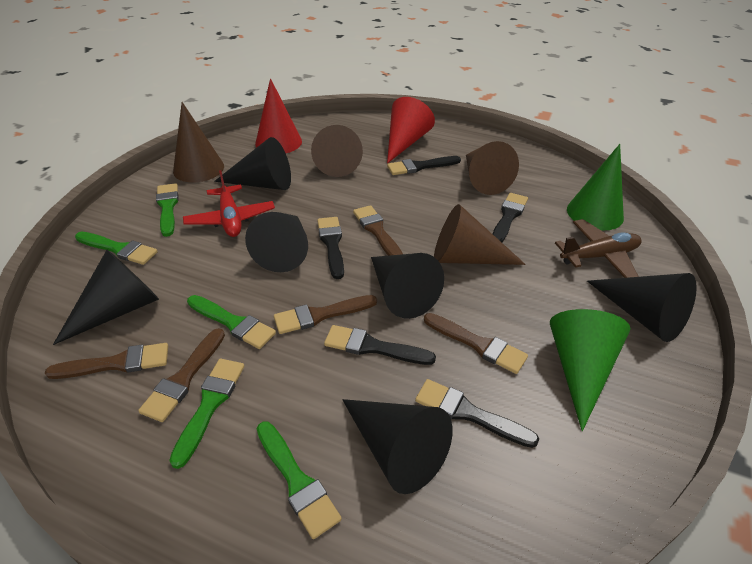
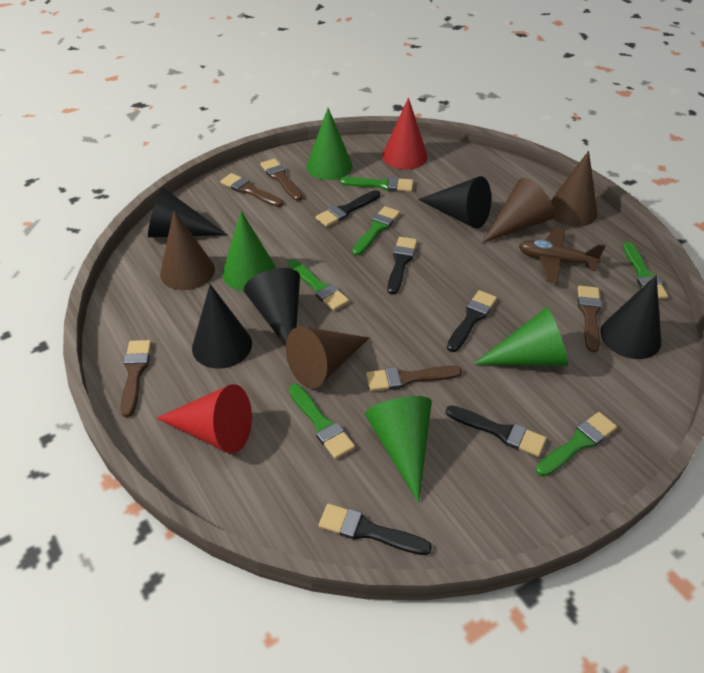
black cone: 6 -> 5
green brush: 5 -> 6
green cone: 2 -> 4
red plane: 1 -> 0

